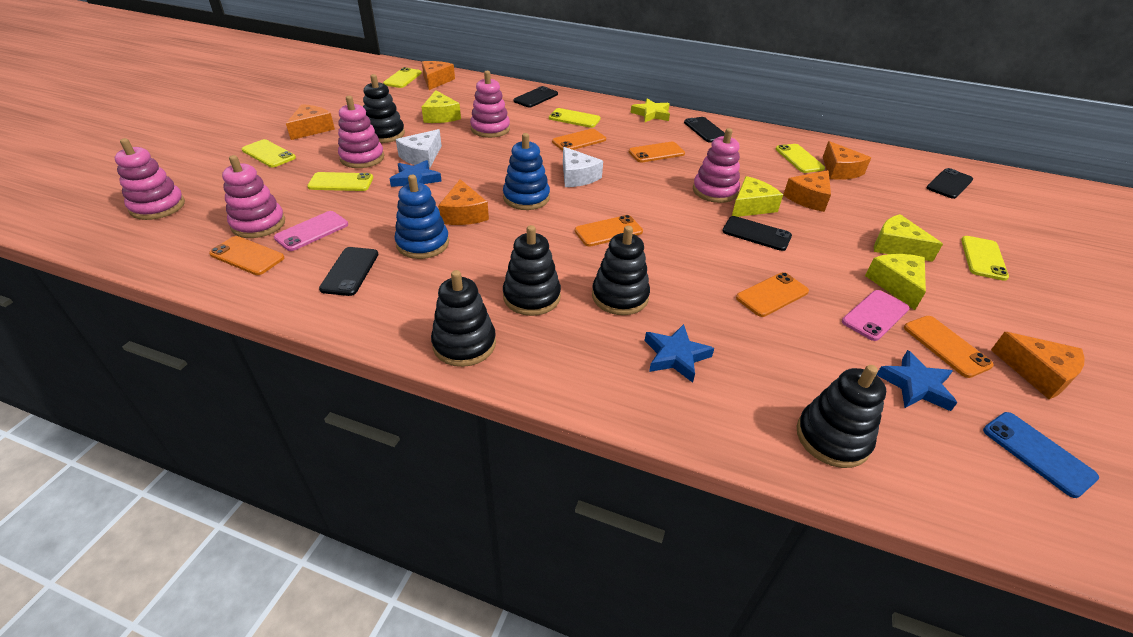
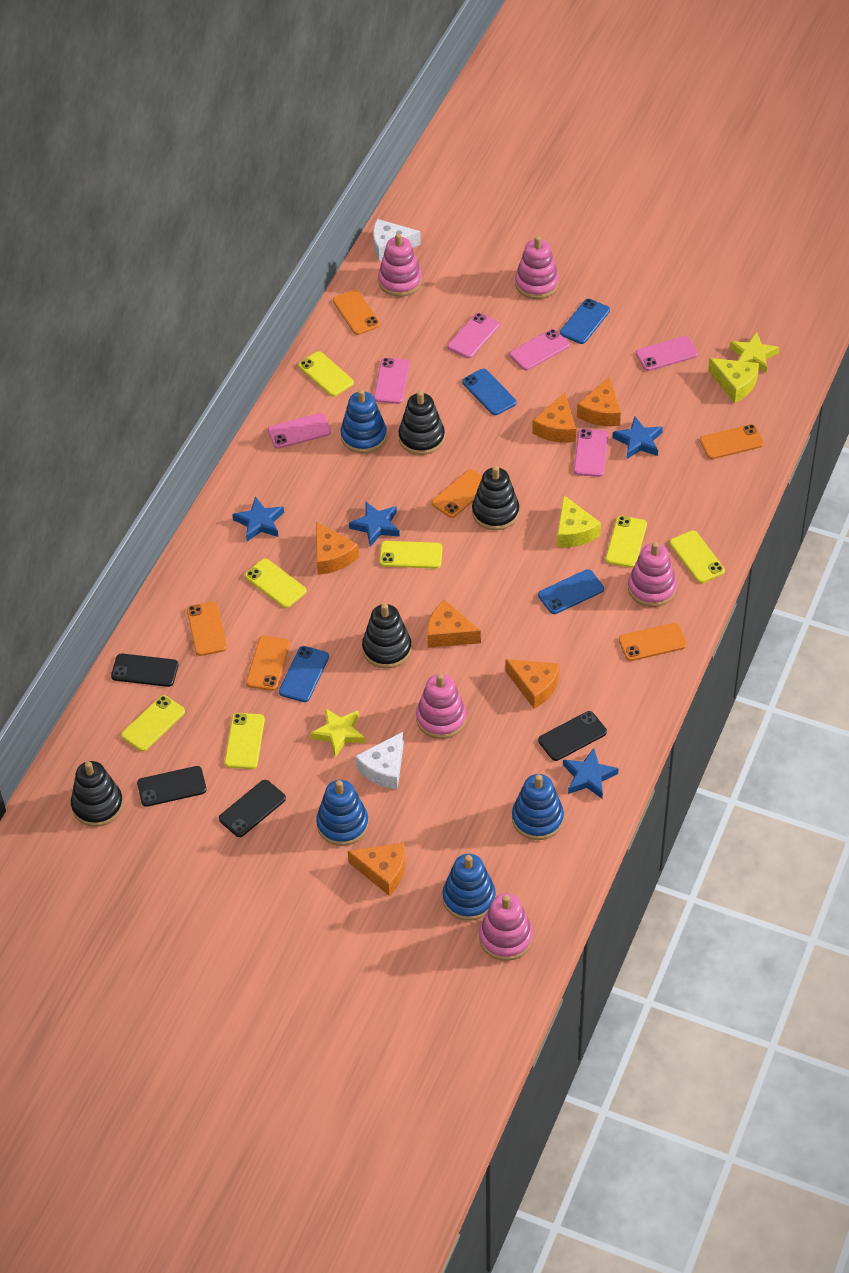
black phone: 5 -> 4
black stacking toy: 5 -> 4
blue phone: 1 -> 4
blue stacking toy: 2 -> 4
blue star: 3 -> 4
pink phone: 2 -> 6
yellow cheese: 4 -> 2
yellow phone: 6 -> 7
yellow star: 1 -> 2

